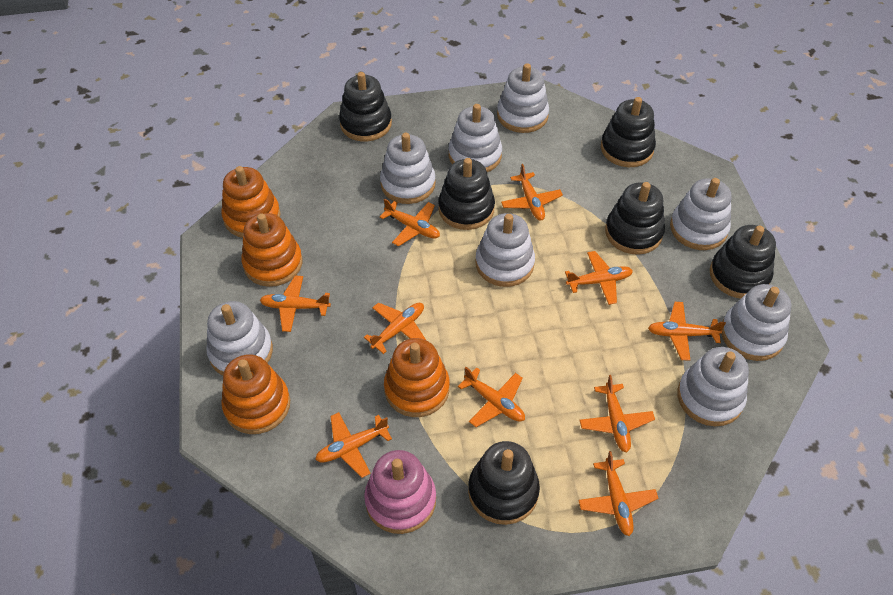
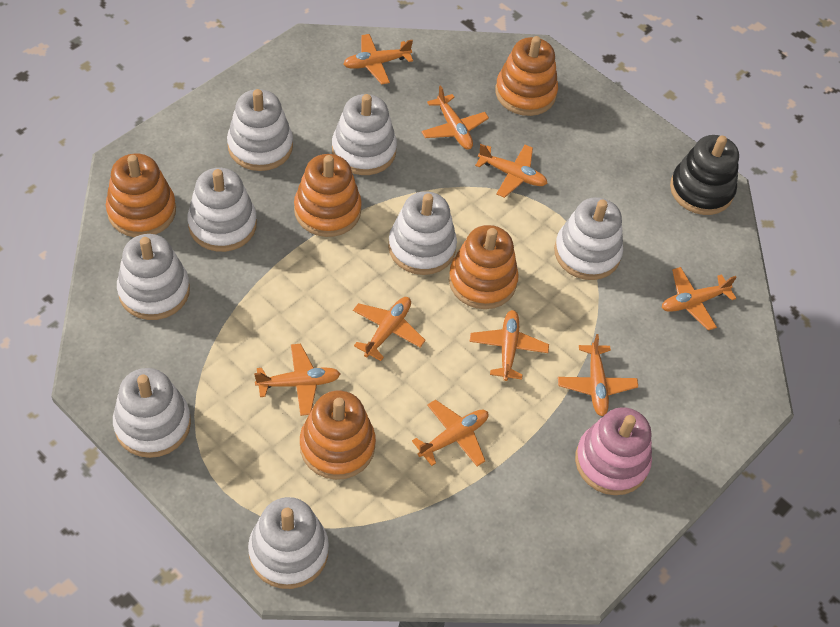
black stacking toy: 6 -> 1
orange plane: 10 -> 9
orange stacking toy: 4 -> 5

